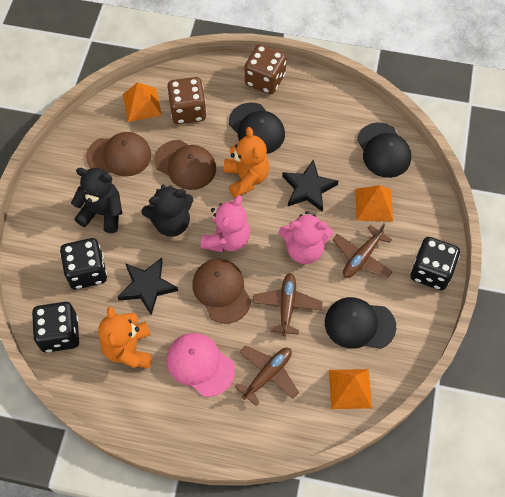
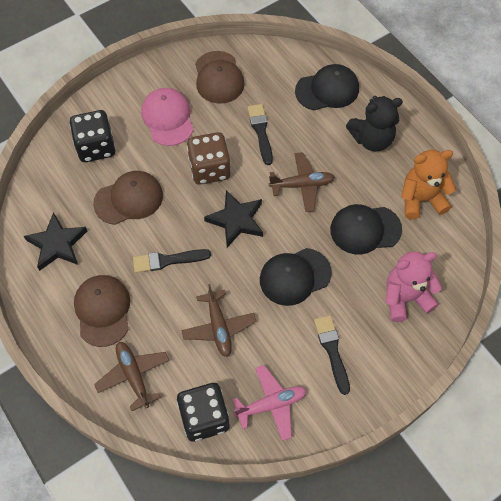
black brush: 0 -> 3
black dice: 3 -> 2
black teddy bear: 2 -> 1
brown dice: 2 -> 1
orange pyramid: 3 -> 0
orange teddy bear: 2 -> 1
pink plane: 0 -> 1
pink teddy bear: 2 -> 1

